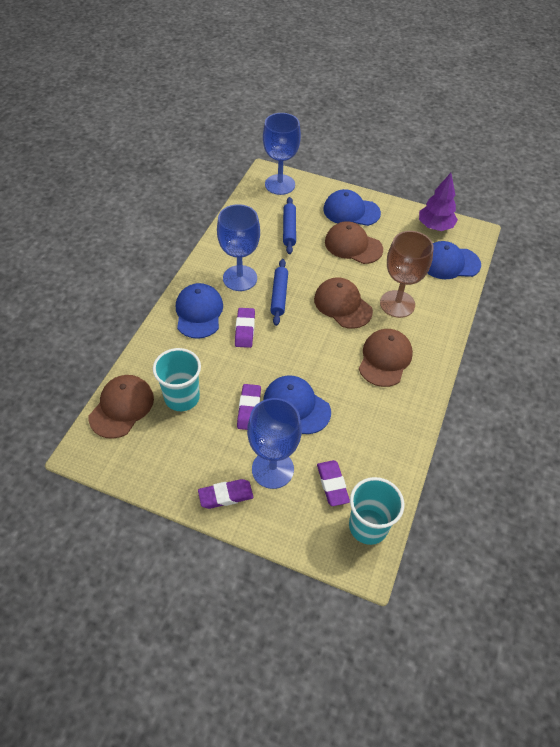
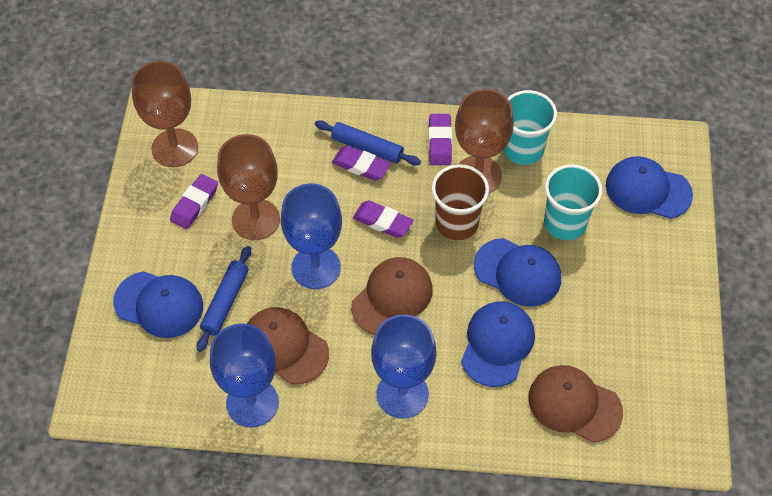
brown cap: 4 -> 3
brown cup: 0 -> 1
brown goblet: 1 -> 3
purple tree: 1 -> 0

